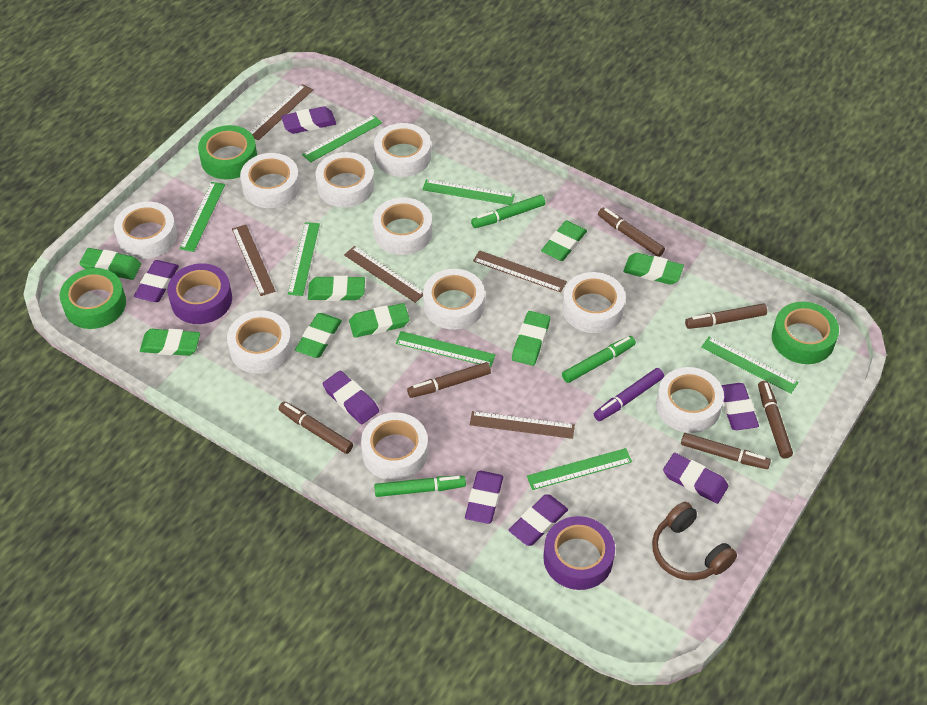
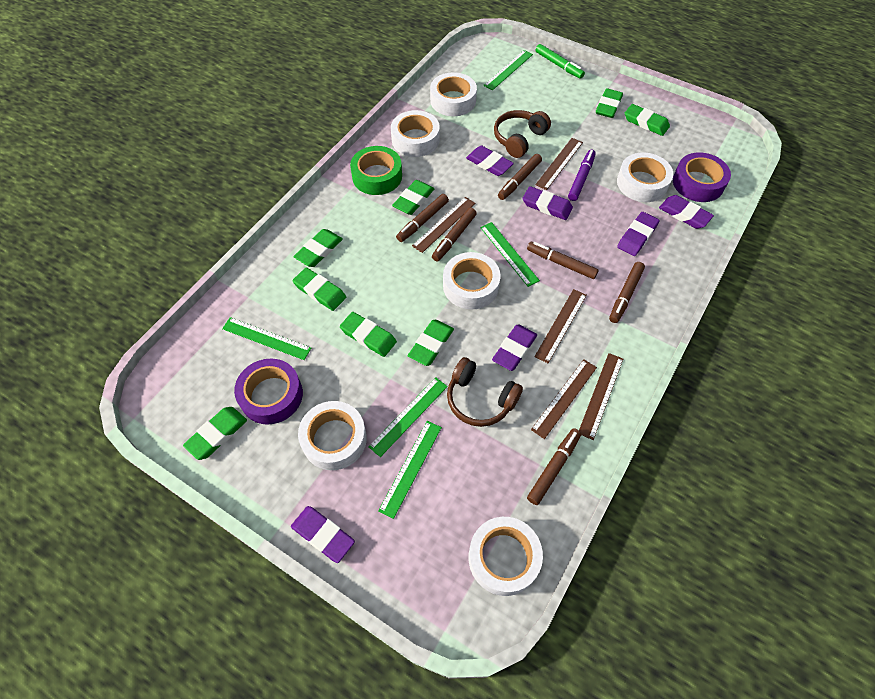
brown headphones: 1 -> 2
green marker: 3 -> 1
green ruler: 7 -> 5
green tape: 3 -> 1
purple eraser: 7 -> 6
white tape: 10 -> 6

